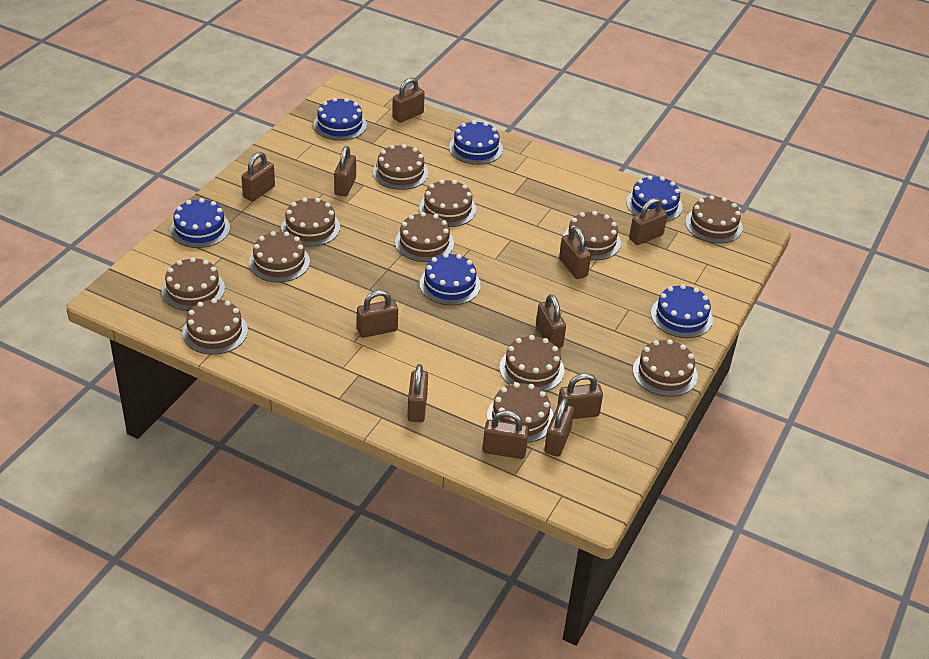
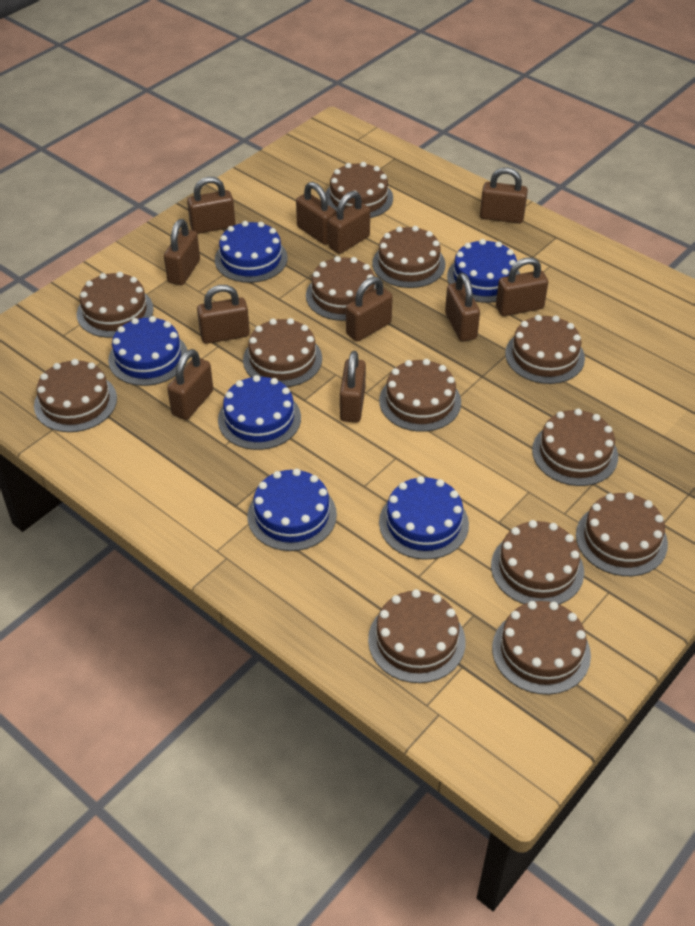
brown cake: 12 -> 13

